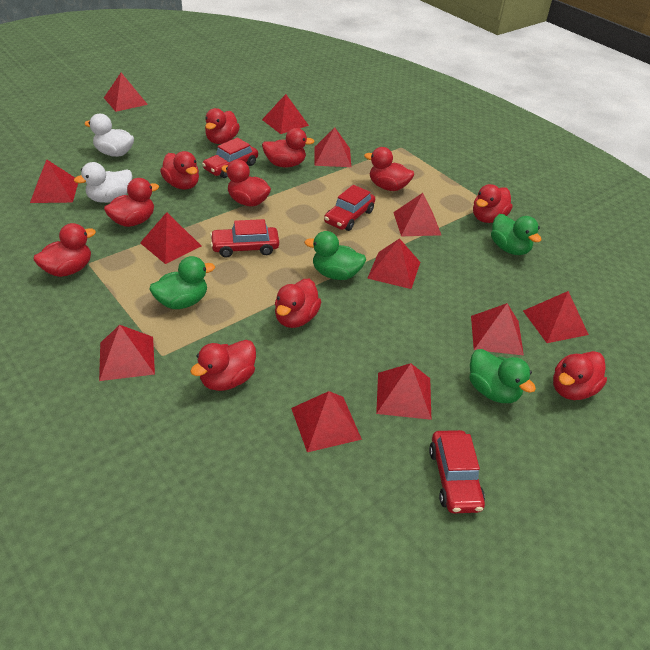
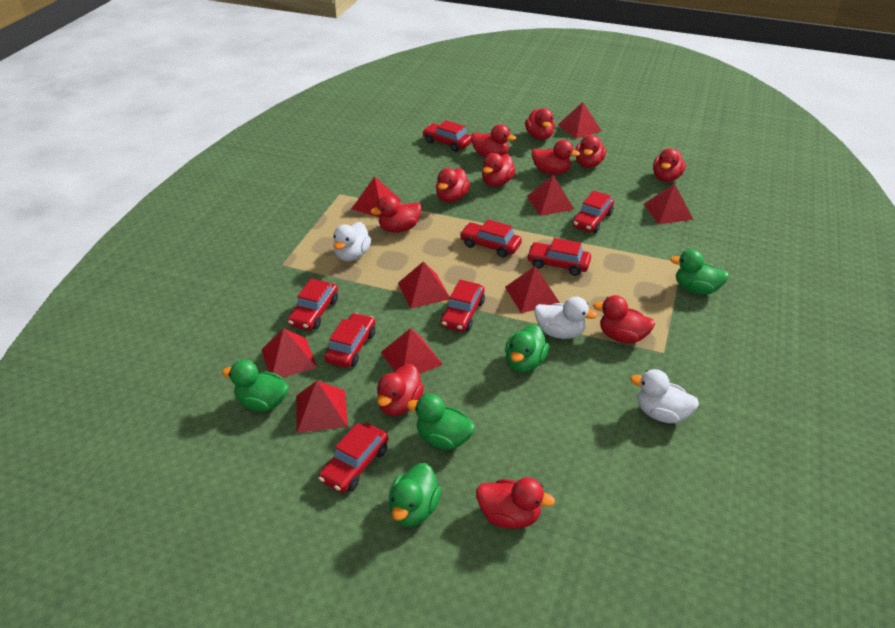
green duck: 4 -> 5
red car: 4 -> 8
red pyramid: 12 -> 9
white duck: 2 -> 3

